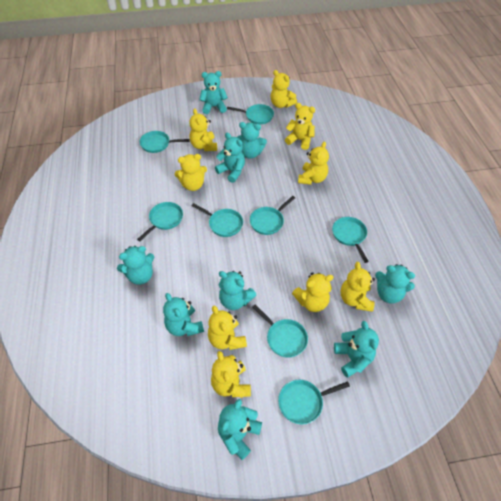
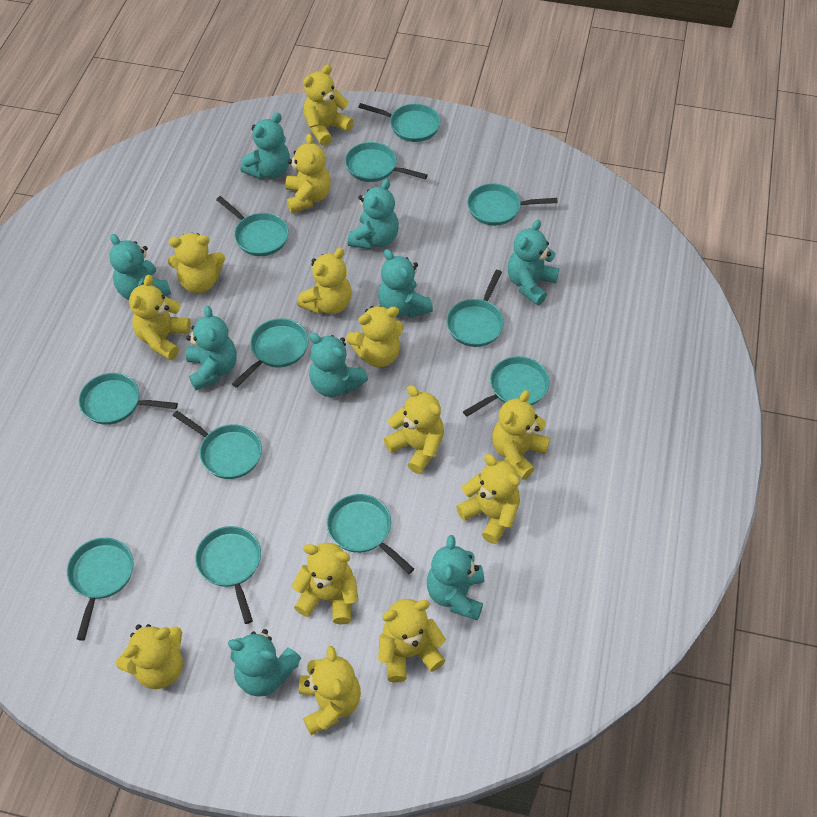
turquoise pan: 8 -> 12
yellow teddy bear: 9 -> 13

